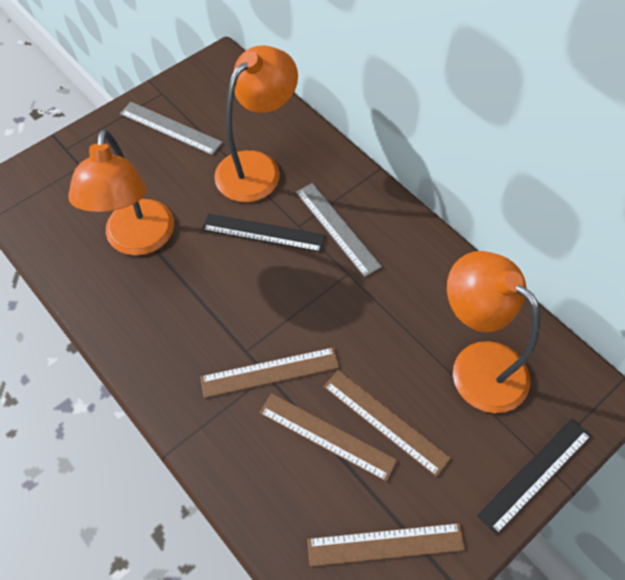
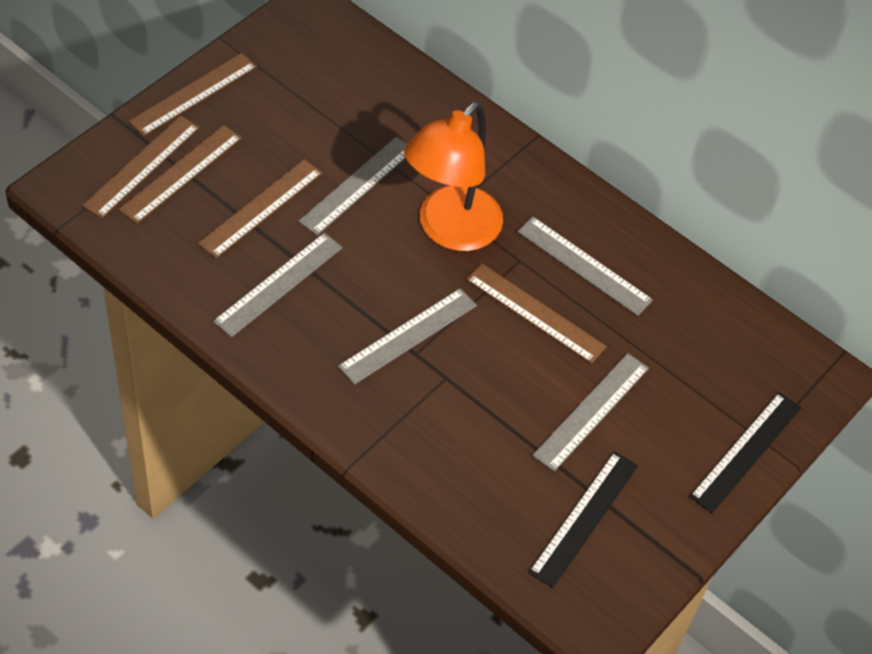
brown ruler: 4 -> 5
grey ruler: 2 -> 5
orange lamp: 3 -> 1

